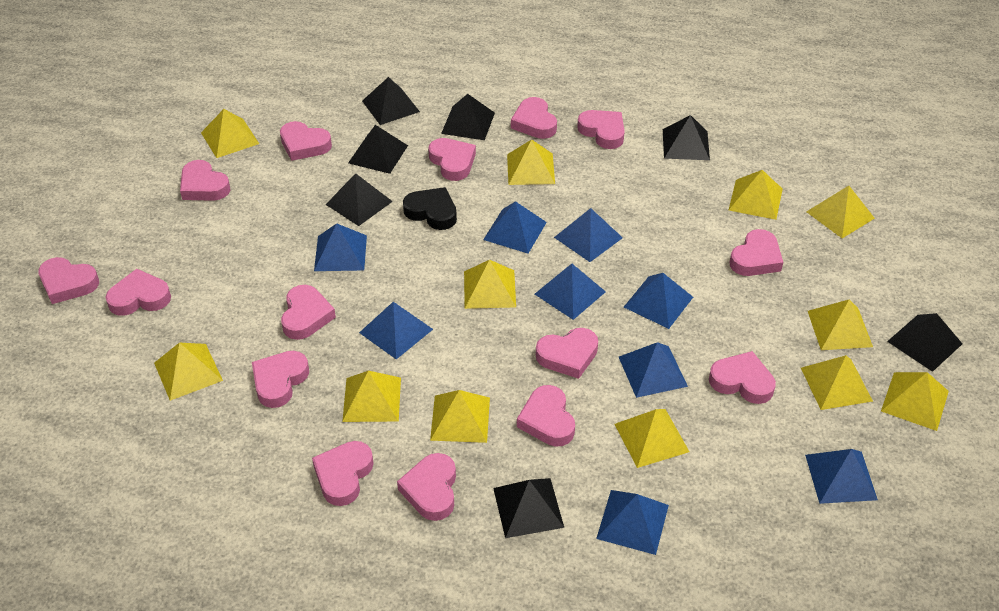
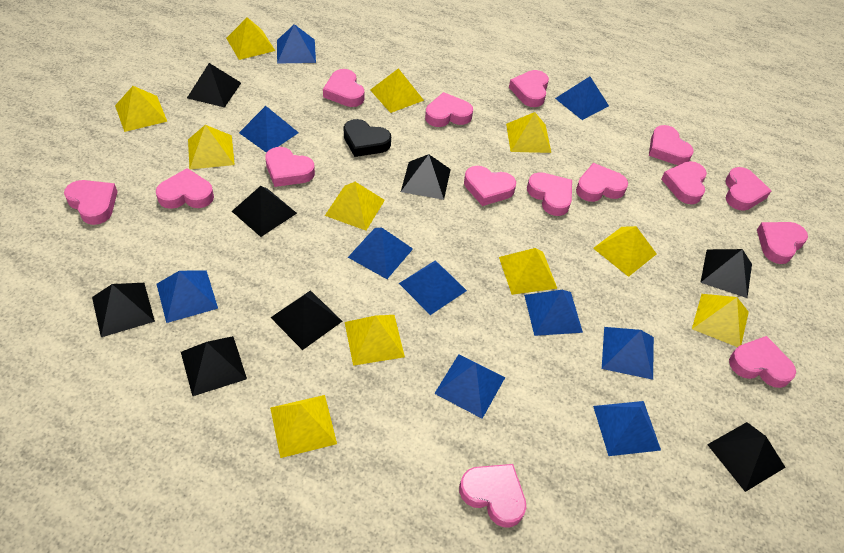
black pyramid: 7 -> 8
blue pyramid: 9 -> 10
yellow pyramid: 12 -> 11

